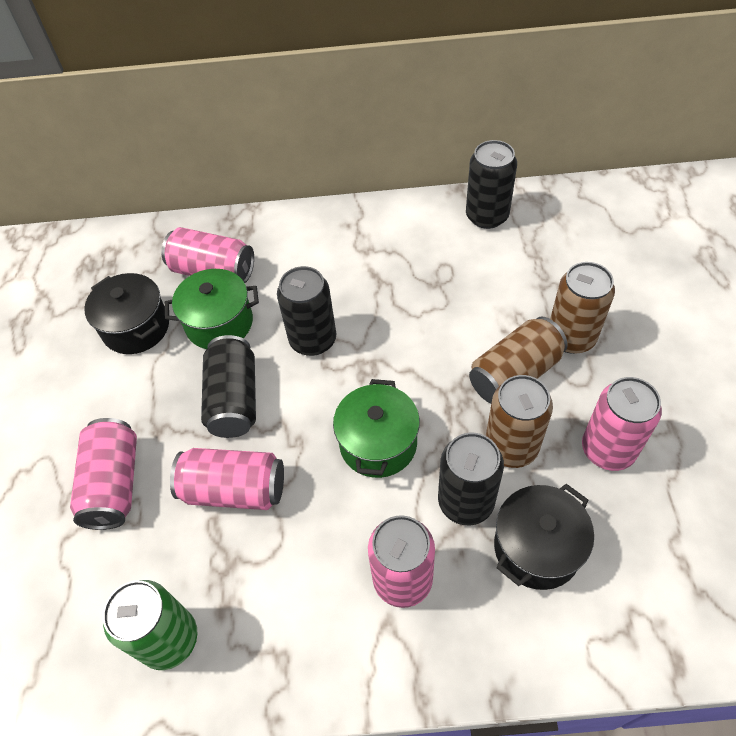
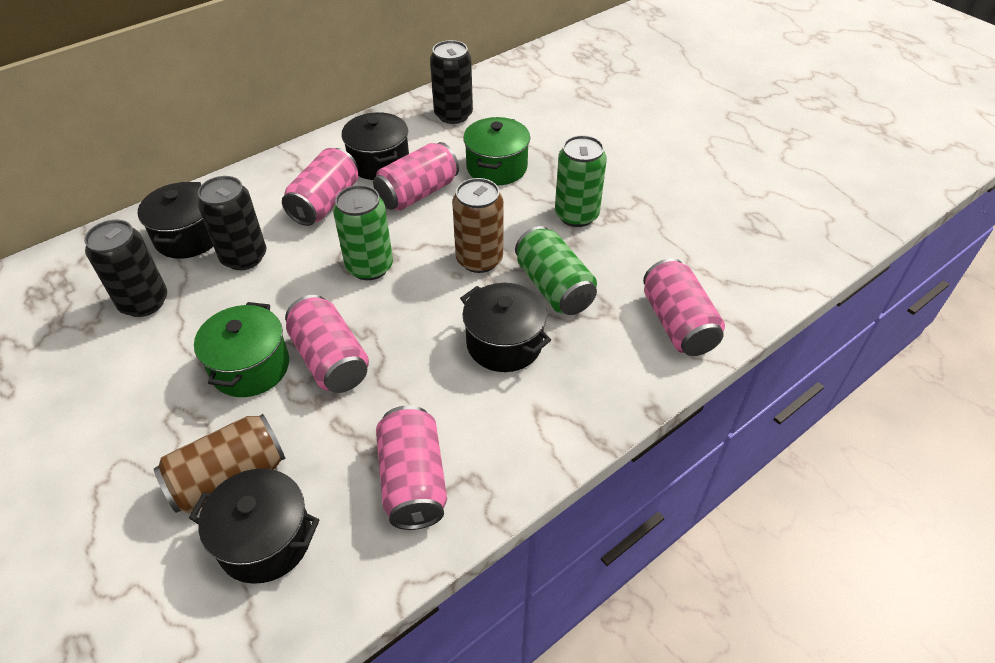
black can: 4 -> 3
black pot: 2 -> 4
brown can: 3 -> 2
green can: 1 -> 3

